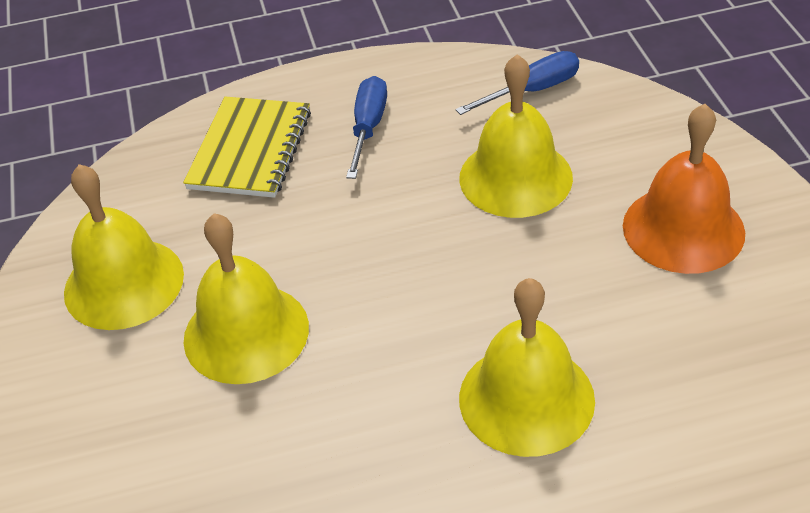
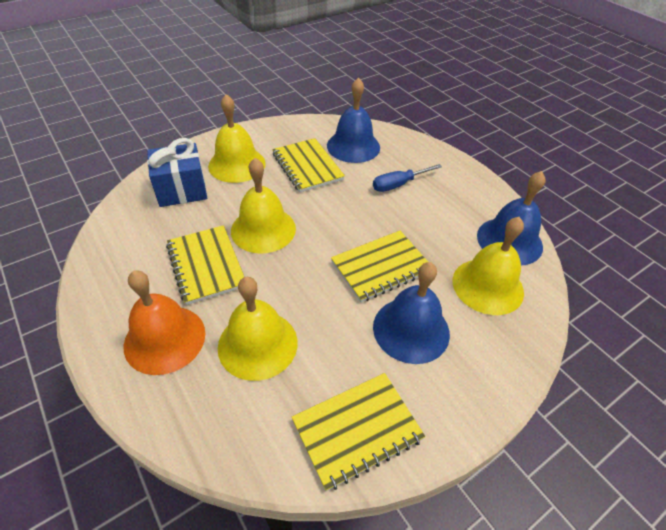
blue bell: 0 -> 3
blue gift: 0 -> 1
blue screwdriver: 2 -> 1
yellow notebook: 1 -> 4

